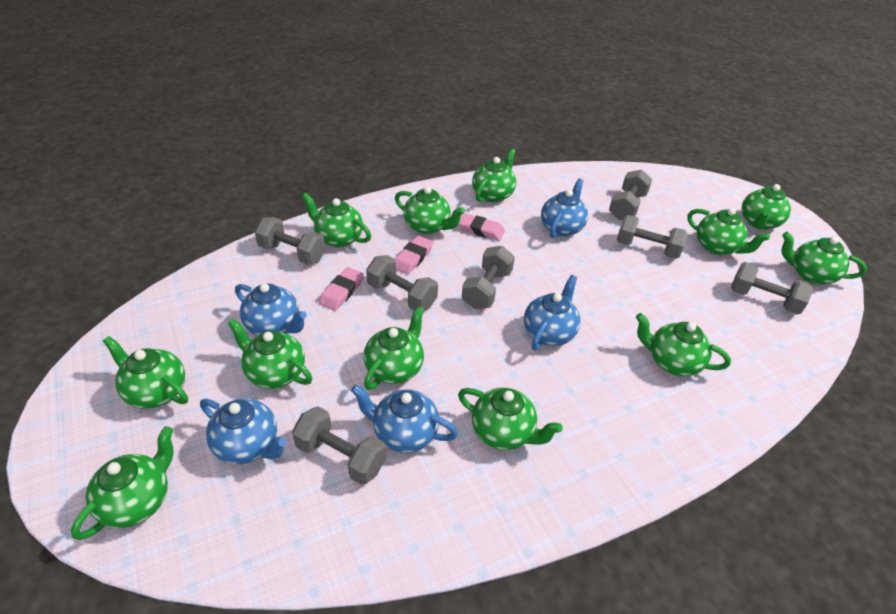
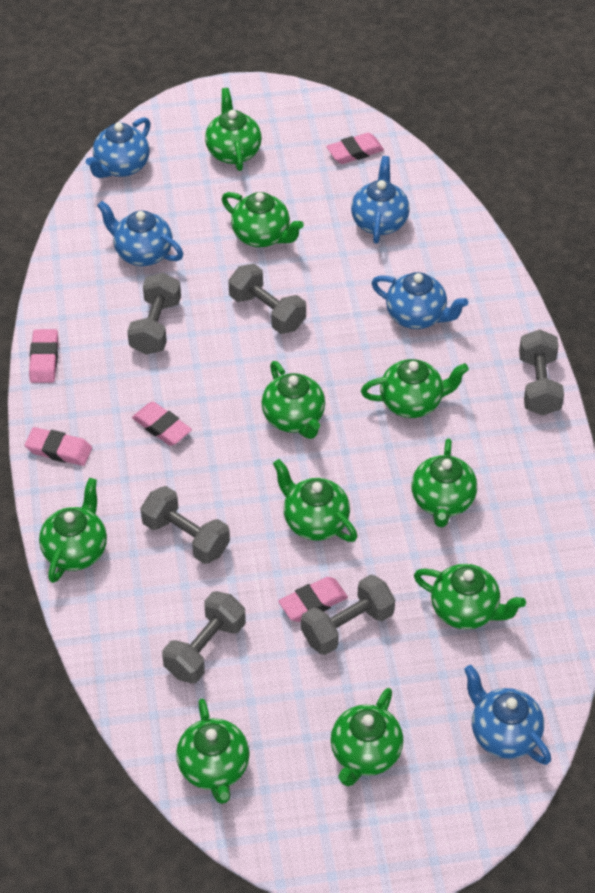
green teapot: 12 -> 10
grey dumbbell: 7 -> 6
pink eraser: 3 -> 5

